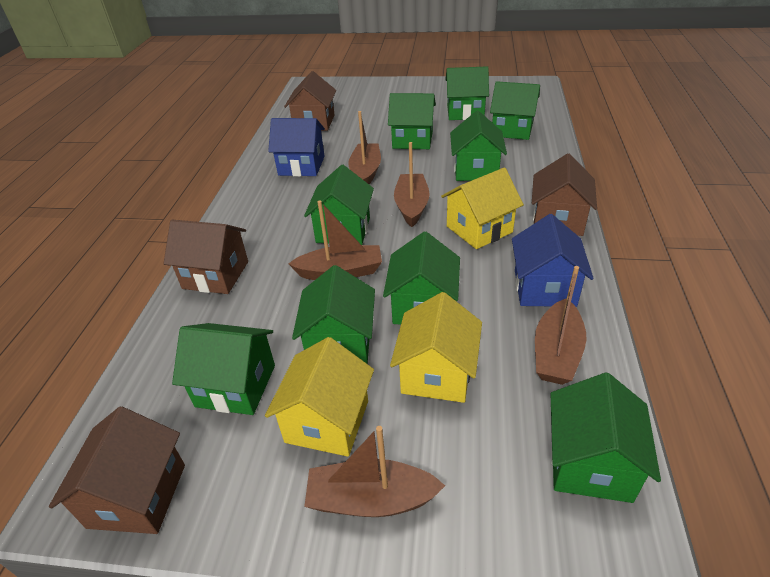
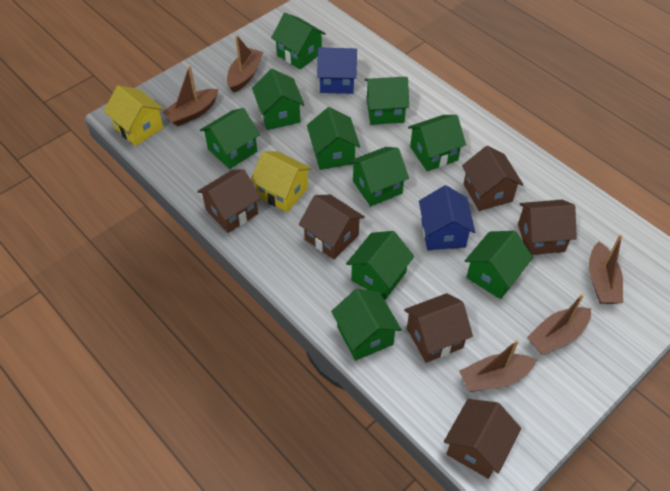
brown house: 4 -> 6
green house: 9 -> 10
yellow house: 3 -> 2

